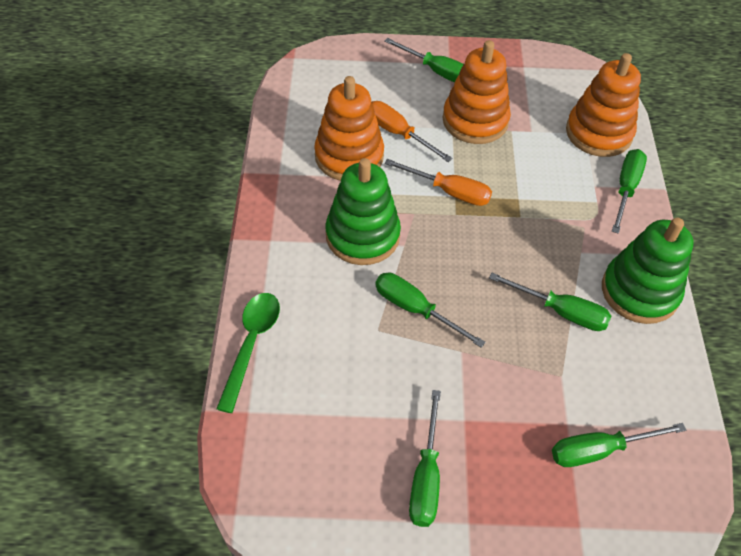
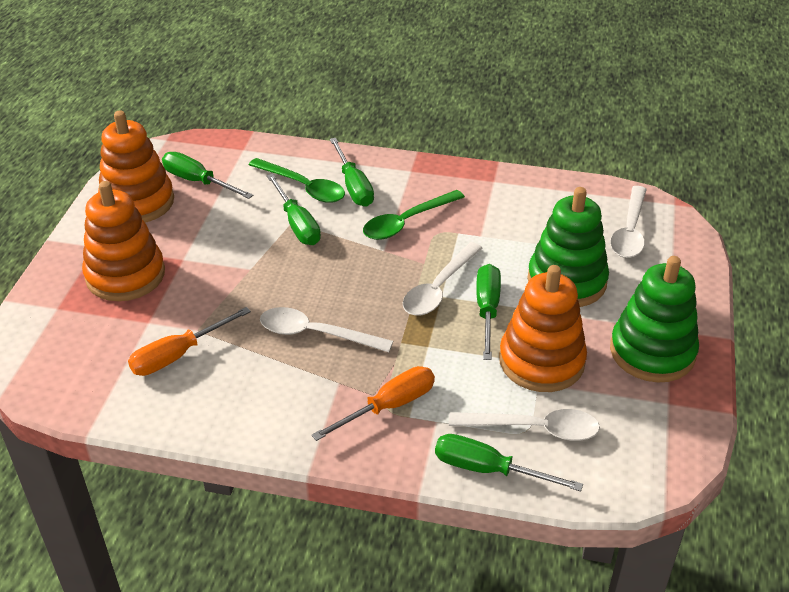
green screwdriver: 6 -> 5
green spoon: 1 -> 2
white spoon: 0 -> 4

